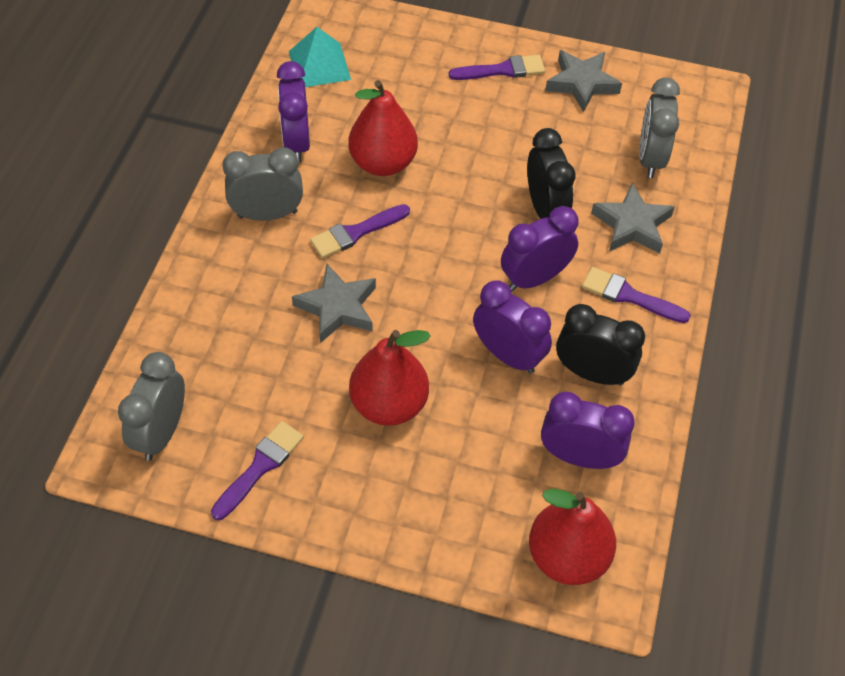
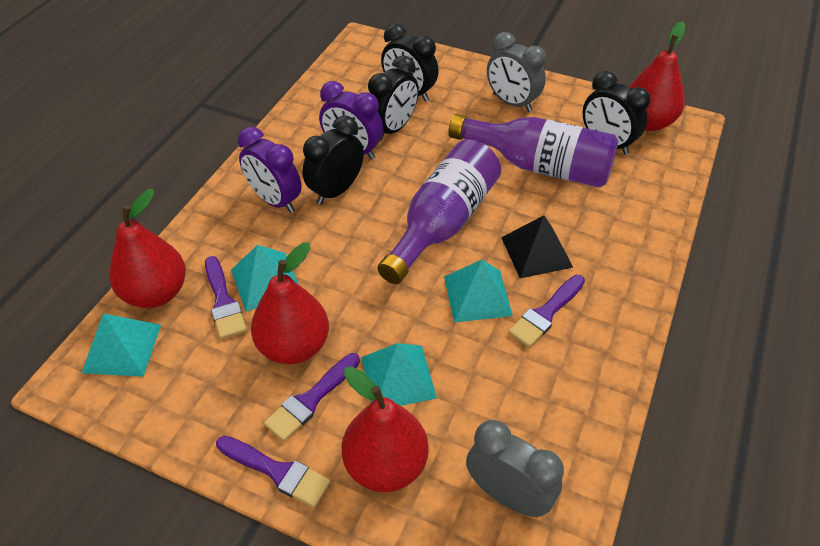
black clock: 2 -> 4
black pyramid: 0 -> 1
grey clock: 3 -> 2
grey star: 3 -> 0
purple bottle: 0 -> 2
purple clock: 4 -> 2
red pear: 3 -> 4
turquoise pyramid: 1 -> 4

